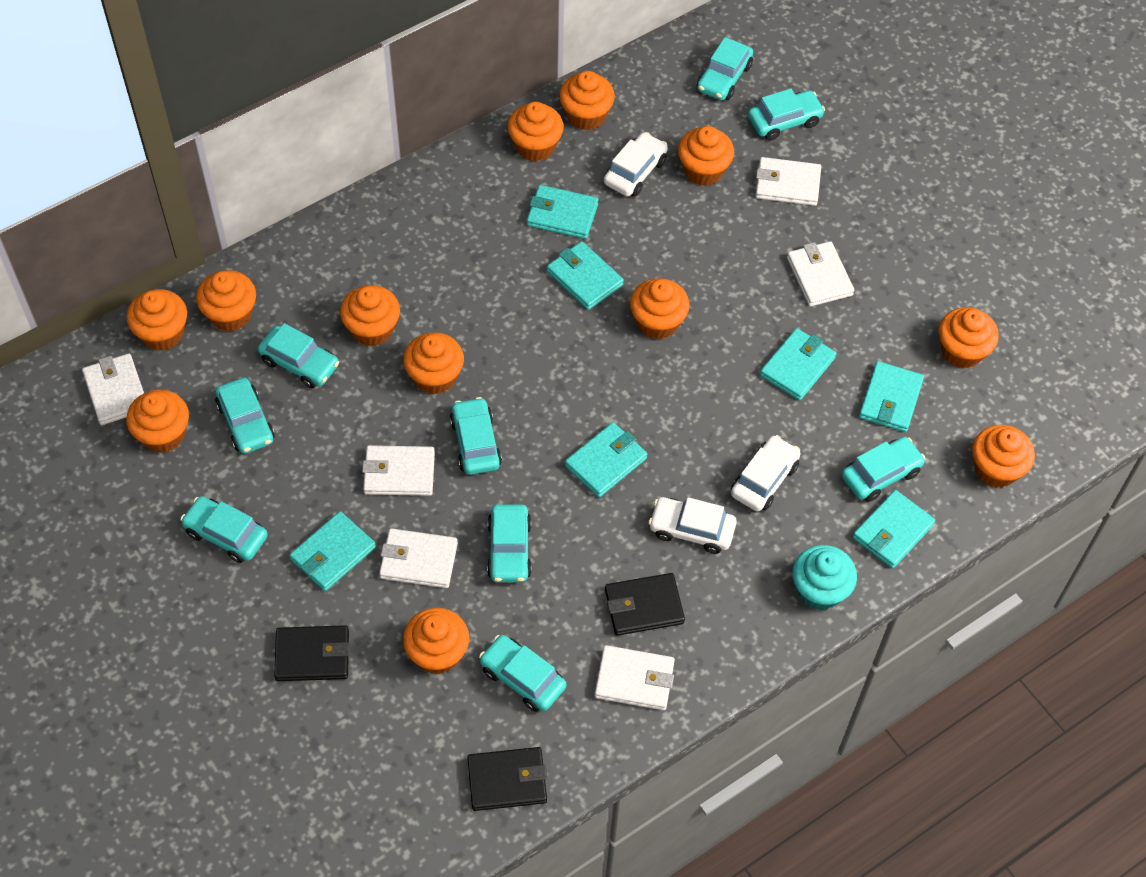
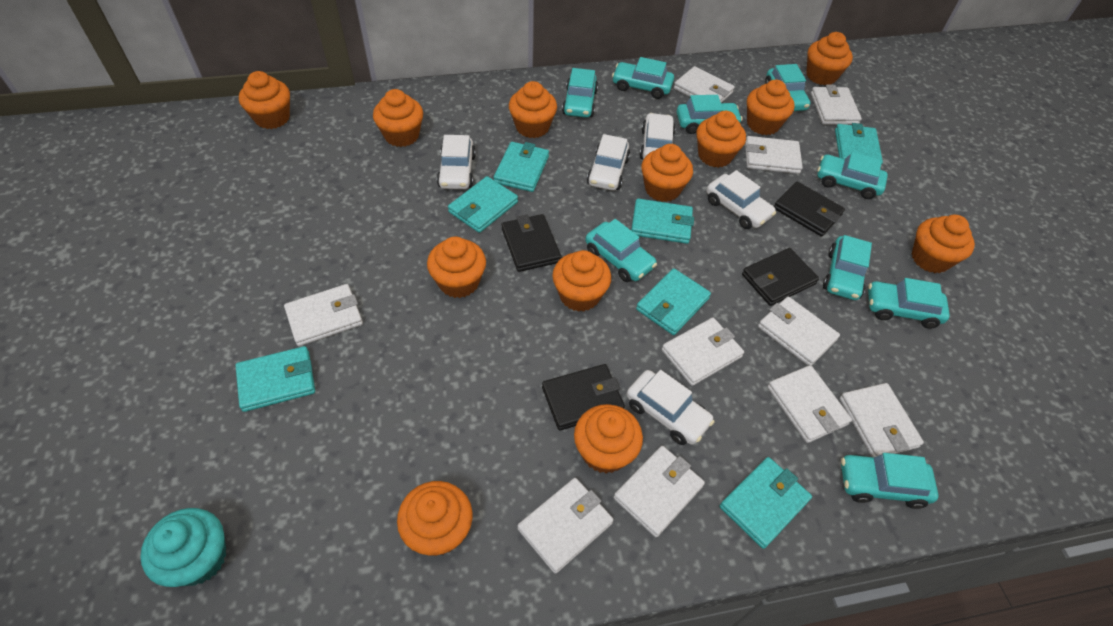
black wallet: 3 -> 4
white car: 3 -> 5
white wallet: 6 -> 10

